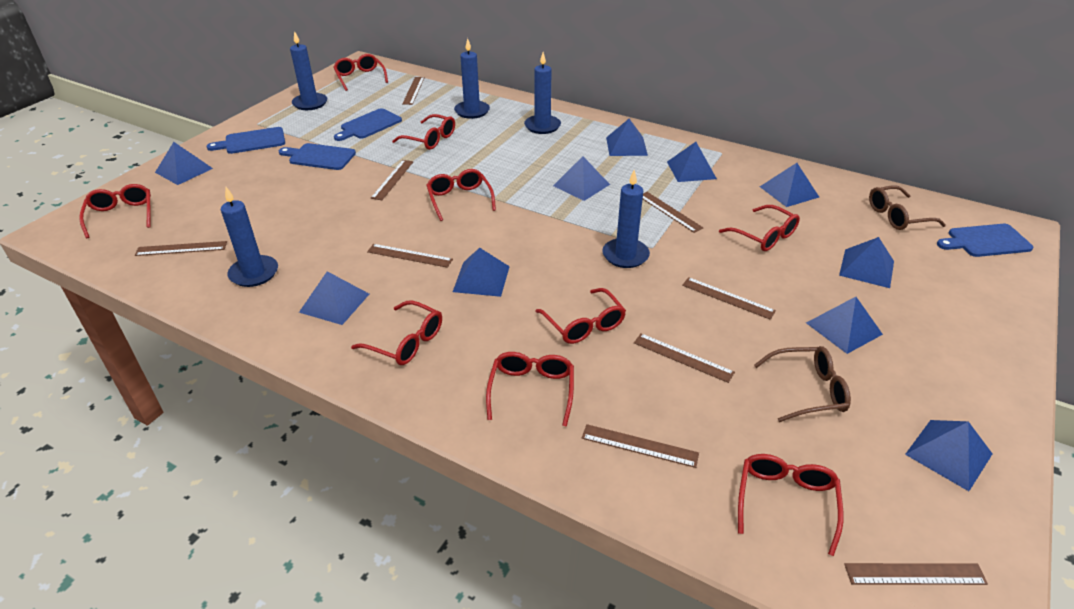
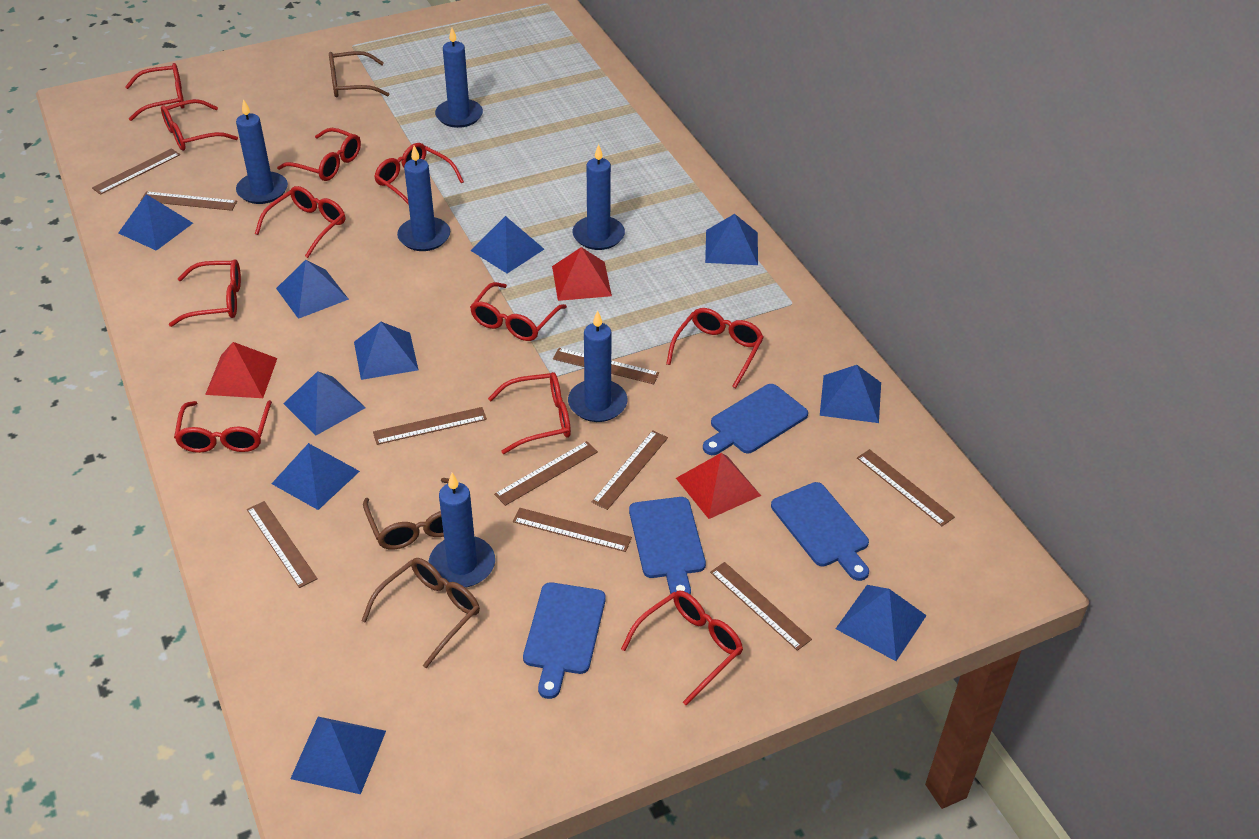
blue candle: 5 -> 6
brown glasses: 2 -> 3
brown ruler: 9 -> 10
red glasses: 9 -> 11
red pyramid: 0 -> 3

